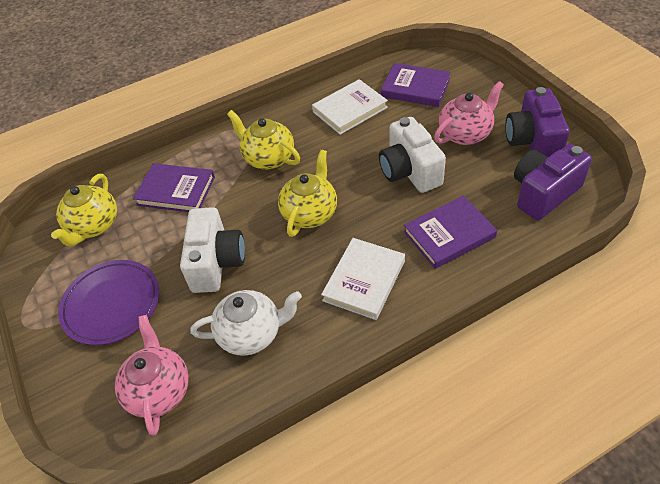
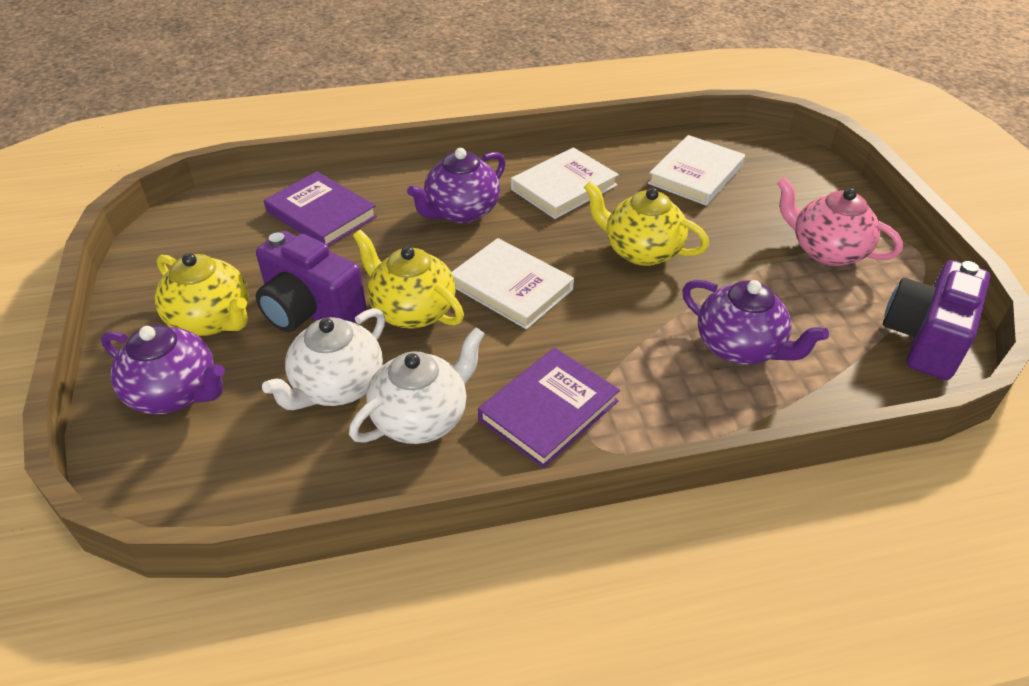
pink teapot: 2 -> 1
purple book: 3 -> 2
purple plate: 1 -> 0
purple teapot: 0 -> 3
white book: 2 -> 3
white camera: 2 -> 0
white teapot: 1 -> 2

